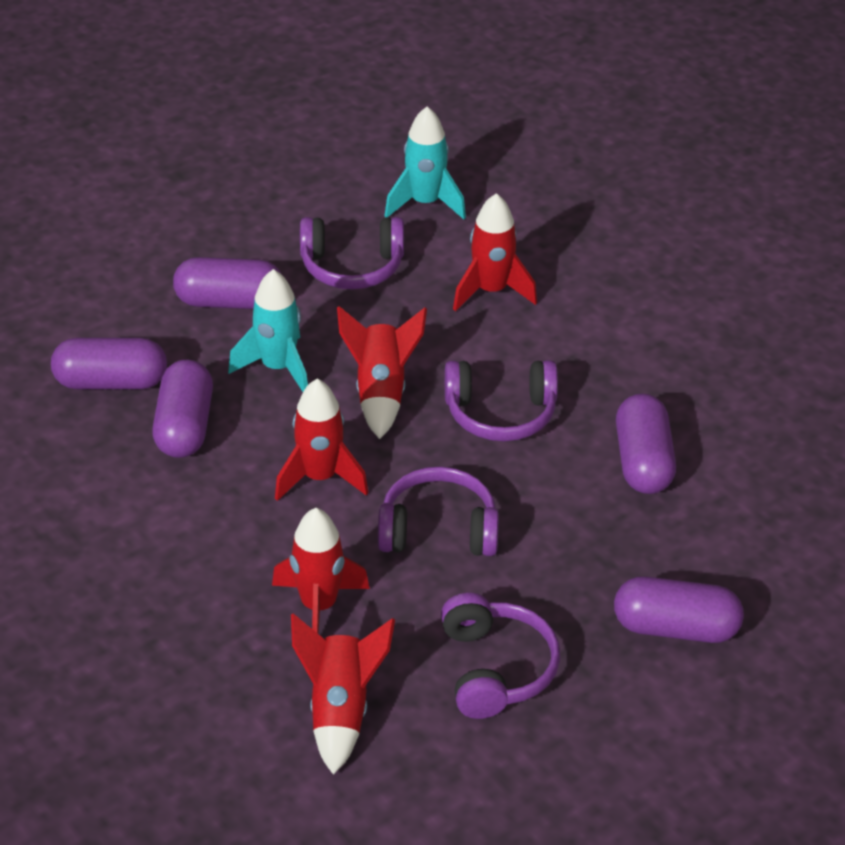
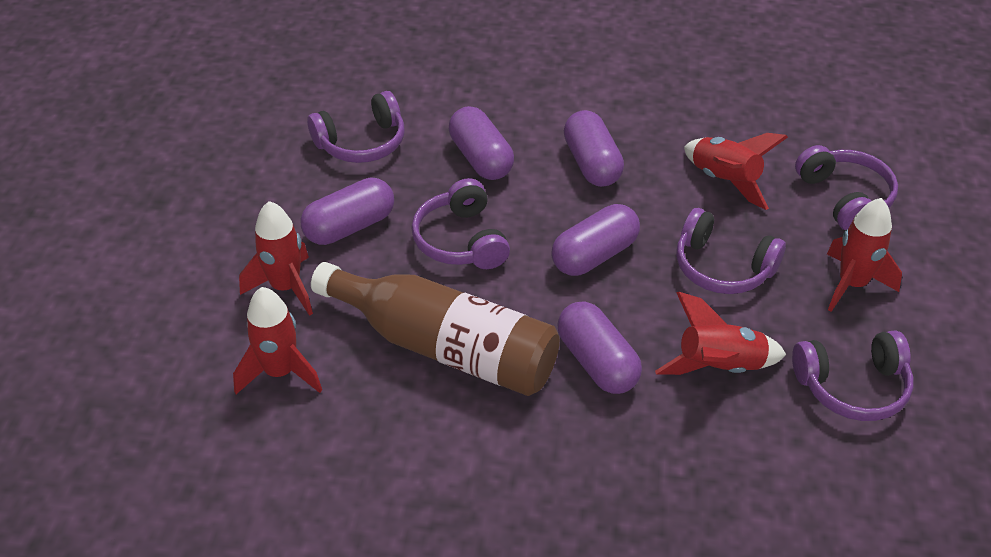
brown bottle: 0 -> 1
purple headphones: 4 -> 5
turquoise rocket: 2 -> 0

